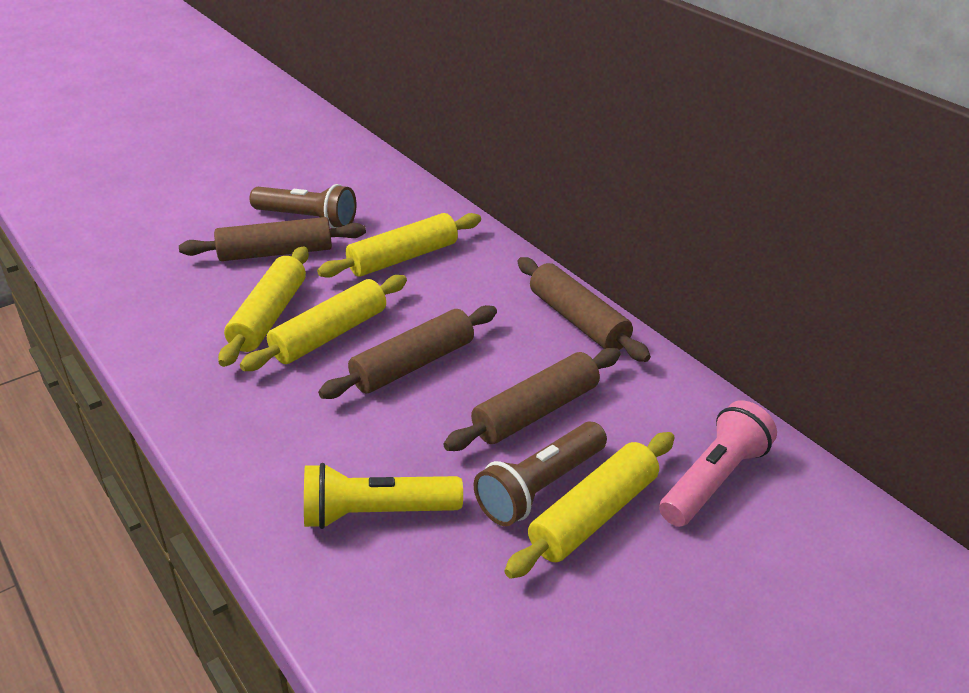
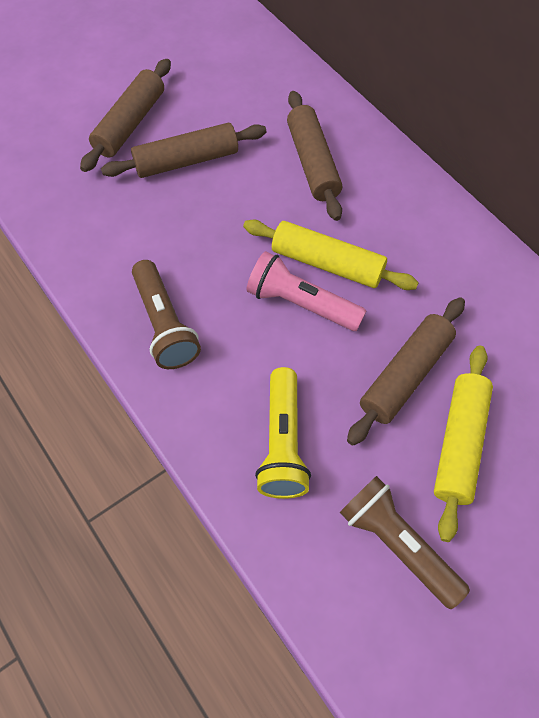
yellow rolling pin: 4 -> 2

